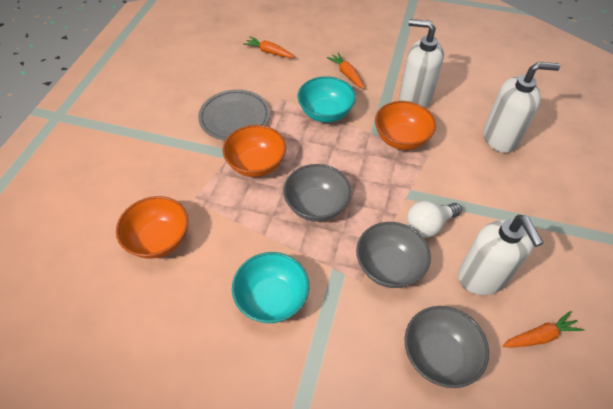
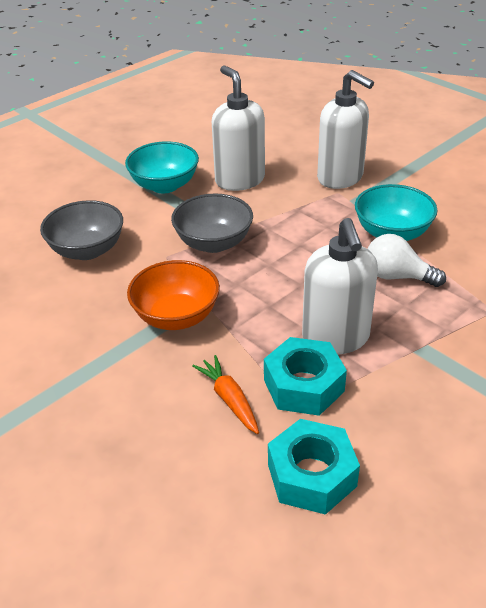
grey bowl: 3 -> 2
grey plate: 1 -> 0
orange bowl: 3 -> 1
orange carrot: 3 -> 1
turquoise nut: 0 -> 2

